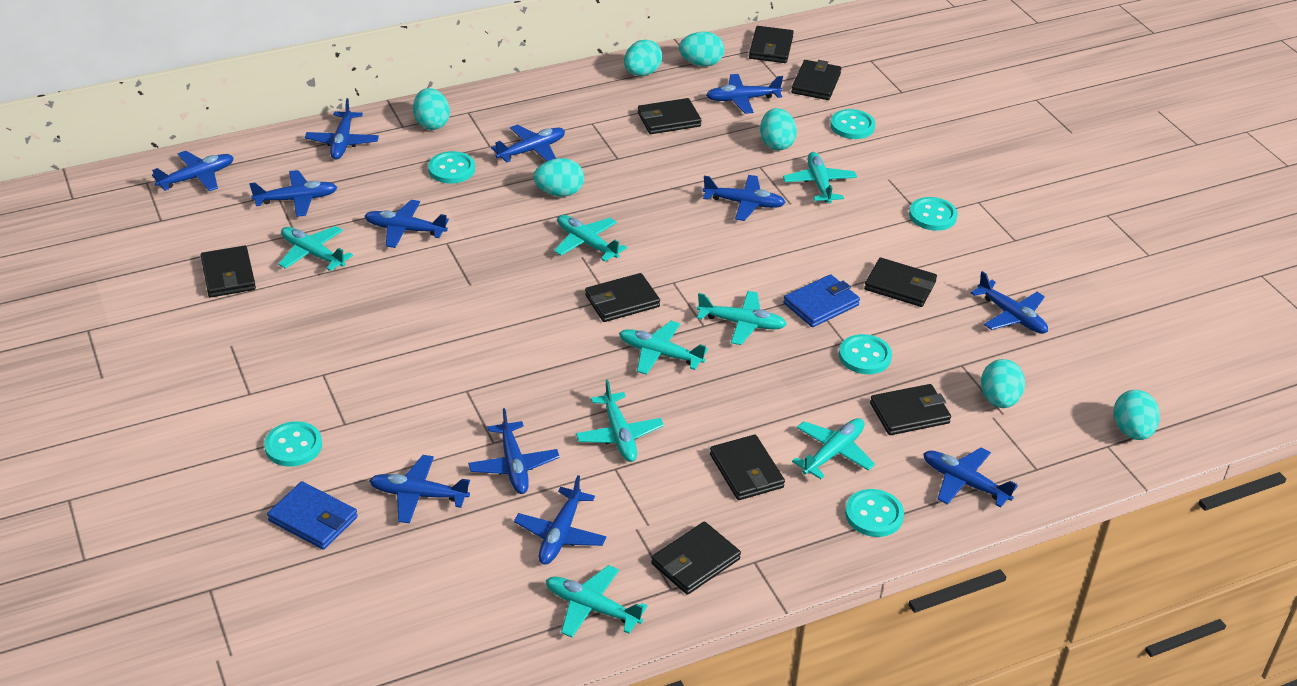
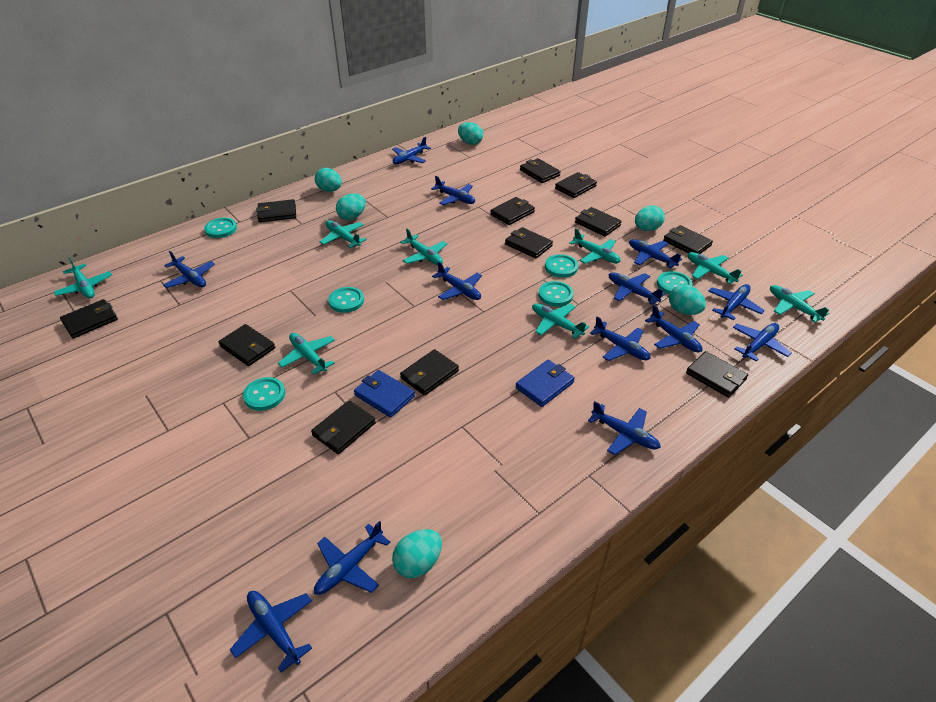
black wallet: 9 -> 12
blue plane: 12 -> 13
turquoise egg: 7 -> 6

